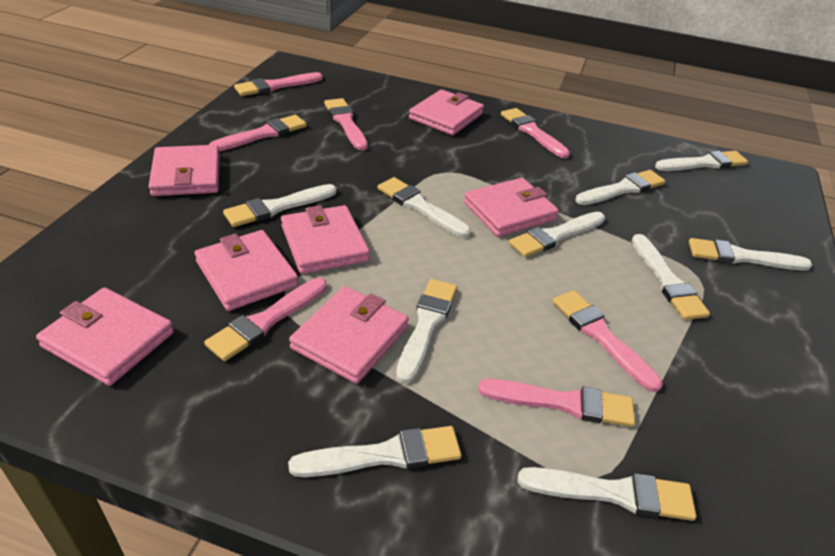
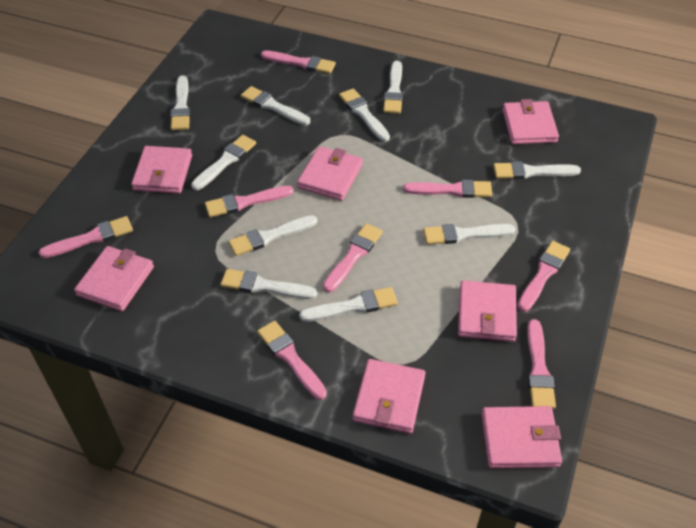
pink brush: 7 -> 8

